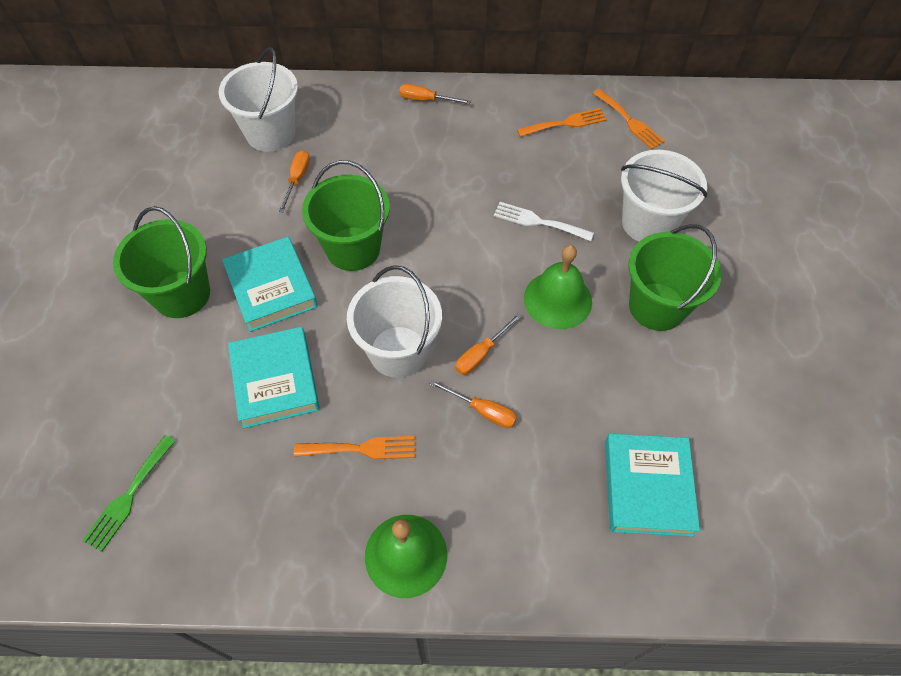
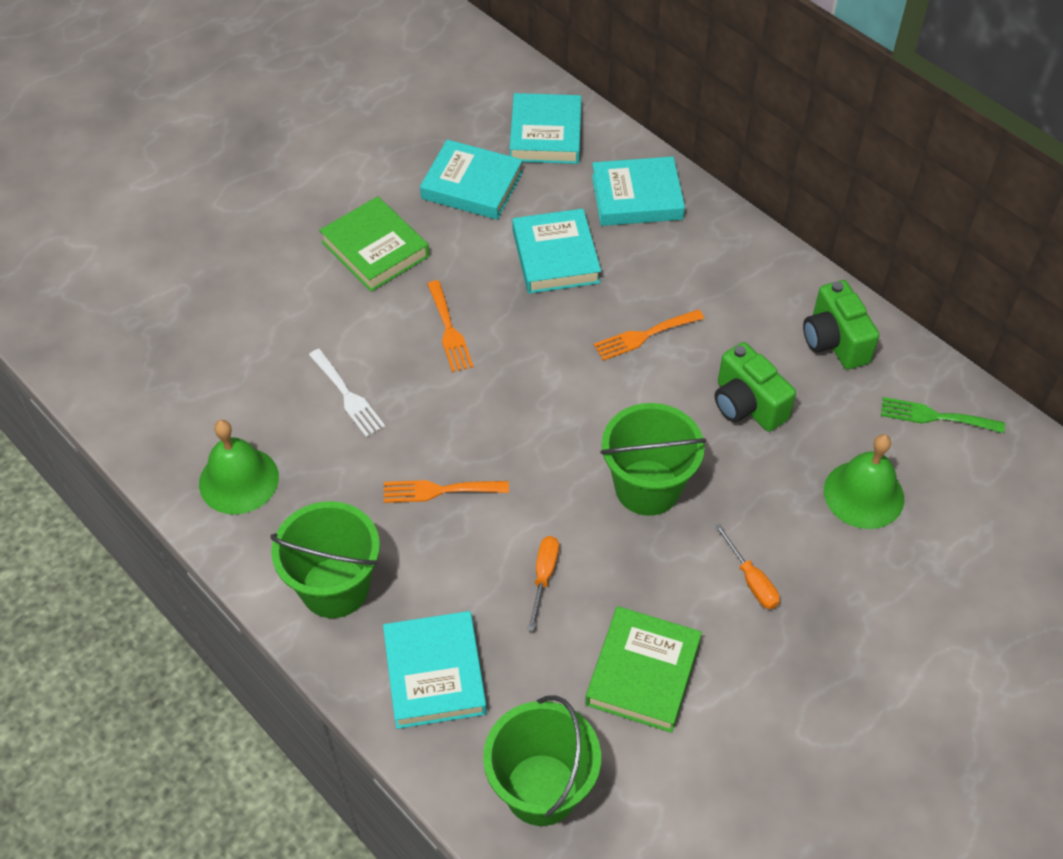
green book: 0 -> 2
green camera: 0 -> 2
orange screwdriver: 4 -> 2
turquoise book: 3 -> 5
white bucket: 3 -> 0

